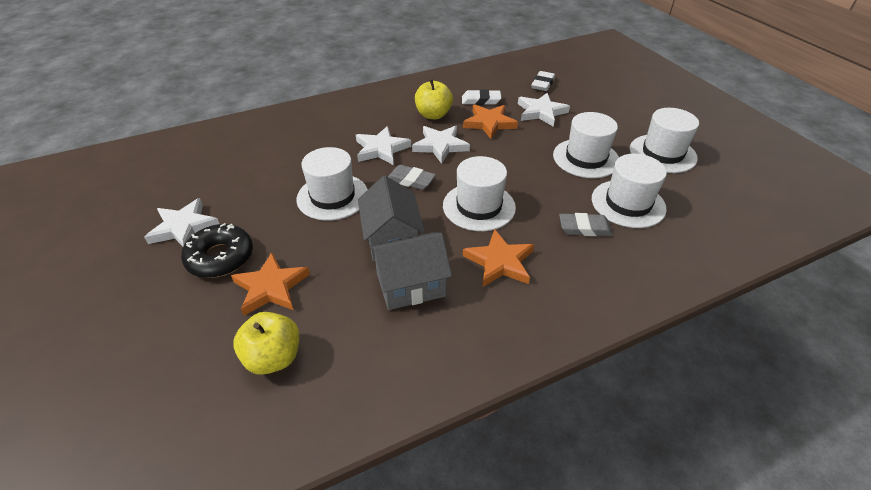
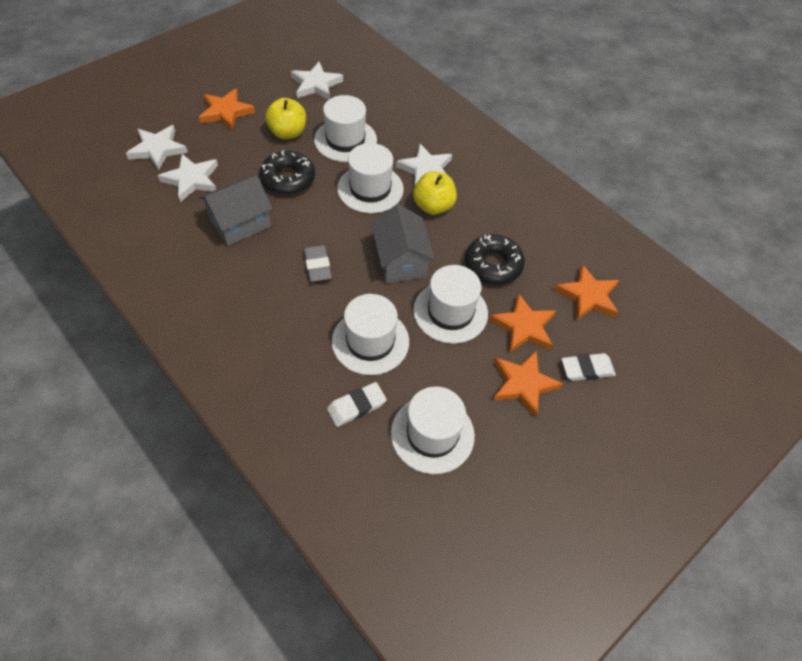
black donut: 1 -> 2
grey eraser: 2 -> 1
orange star: 3 -> 4

